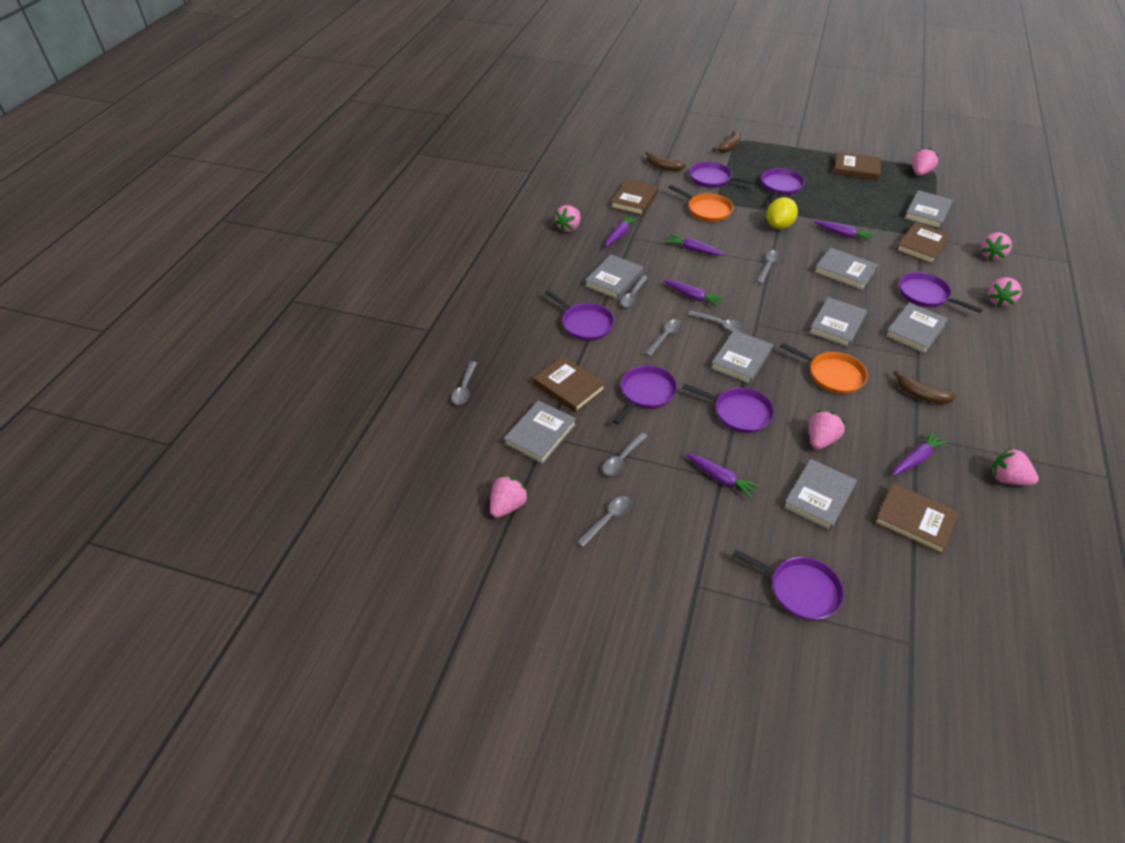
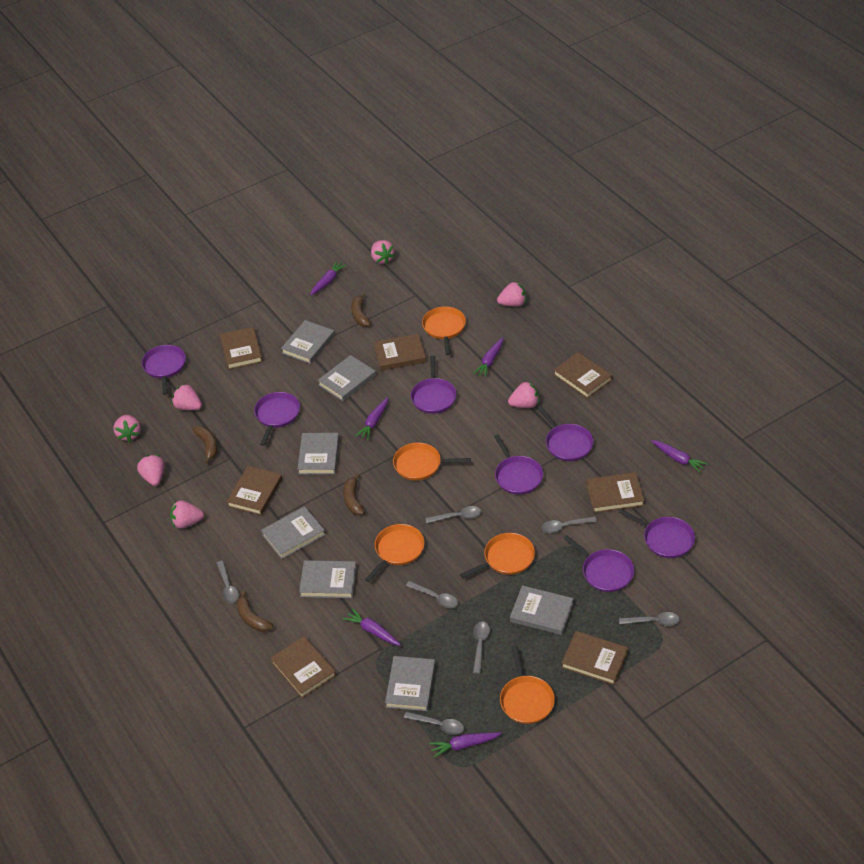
brown banana: 3 -> 4
brown book: 5 -> 7
grey book: 8 -> 7
orange pan: 2 -> 5
yellow lemon: 1 -> 0

